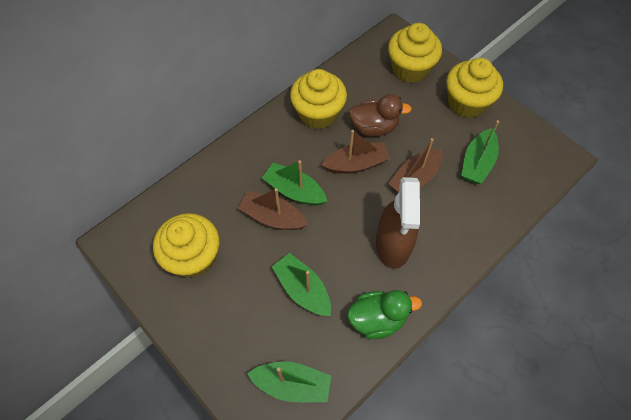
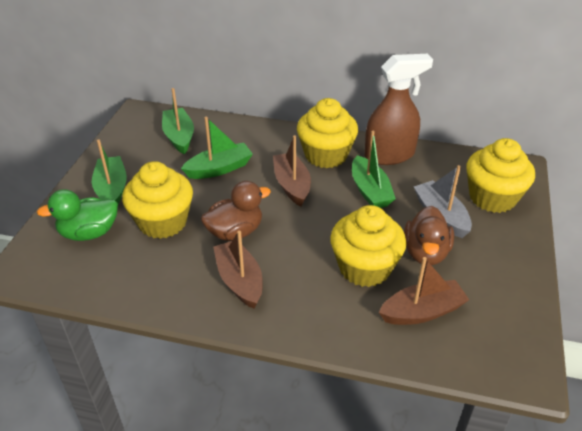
brown duck: 1 -> 2
grey boat: 0 -> 1

